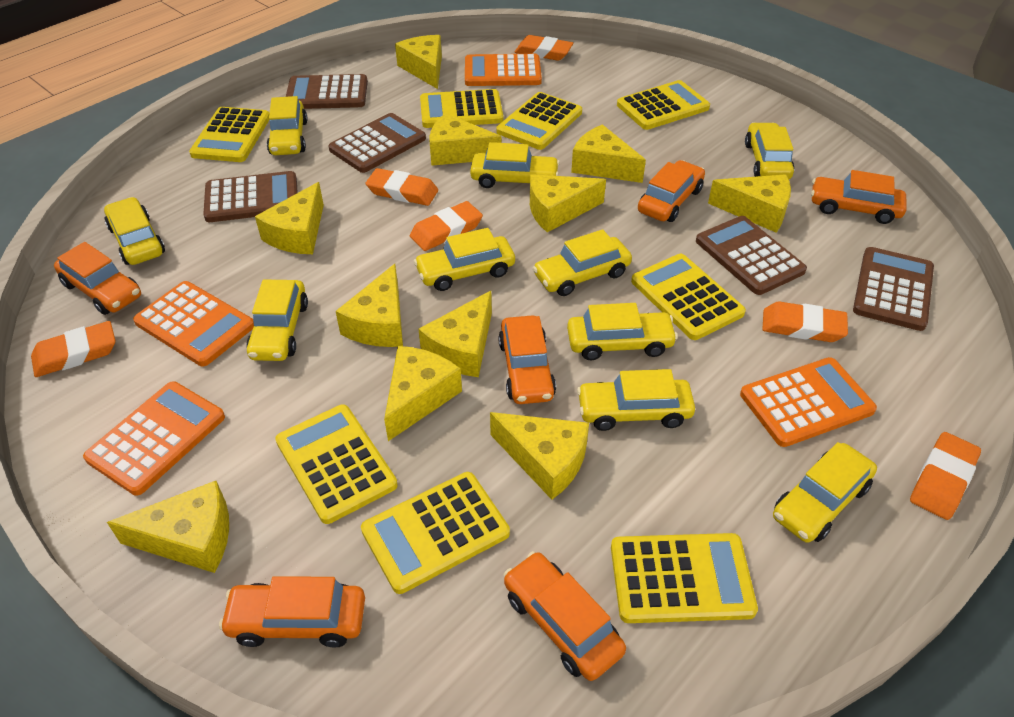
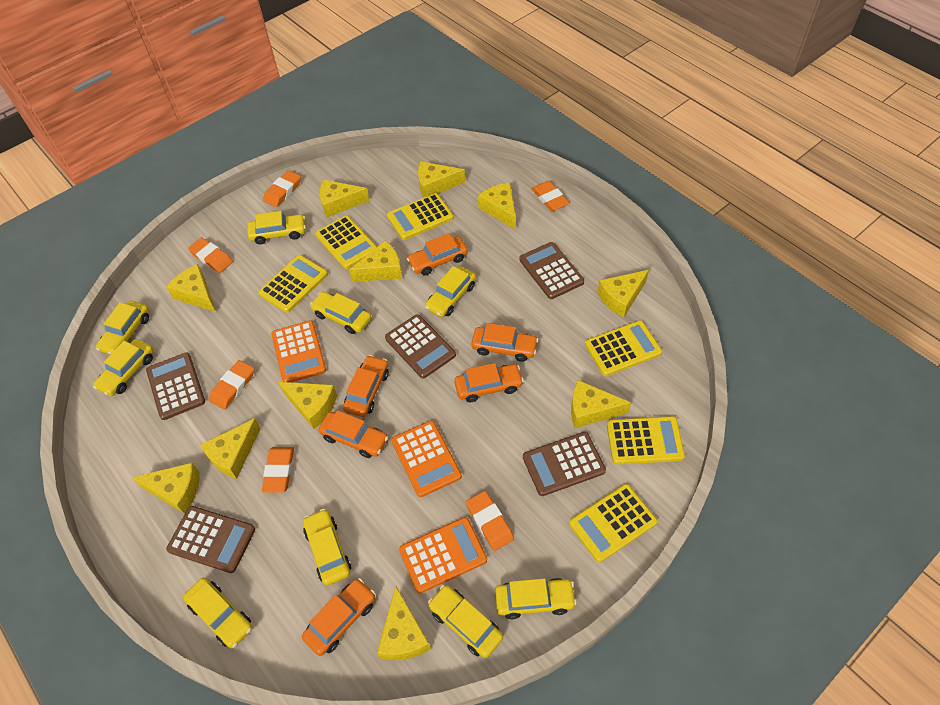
orange calculator: 4 -> 3
yellow calculator: 8 -> 6
yellow car: 10 -> 9

